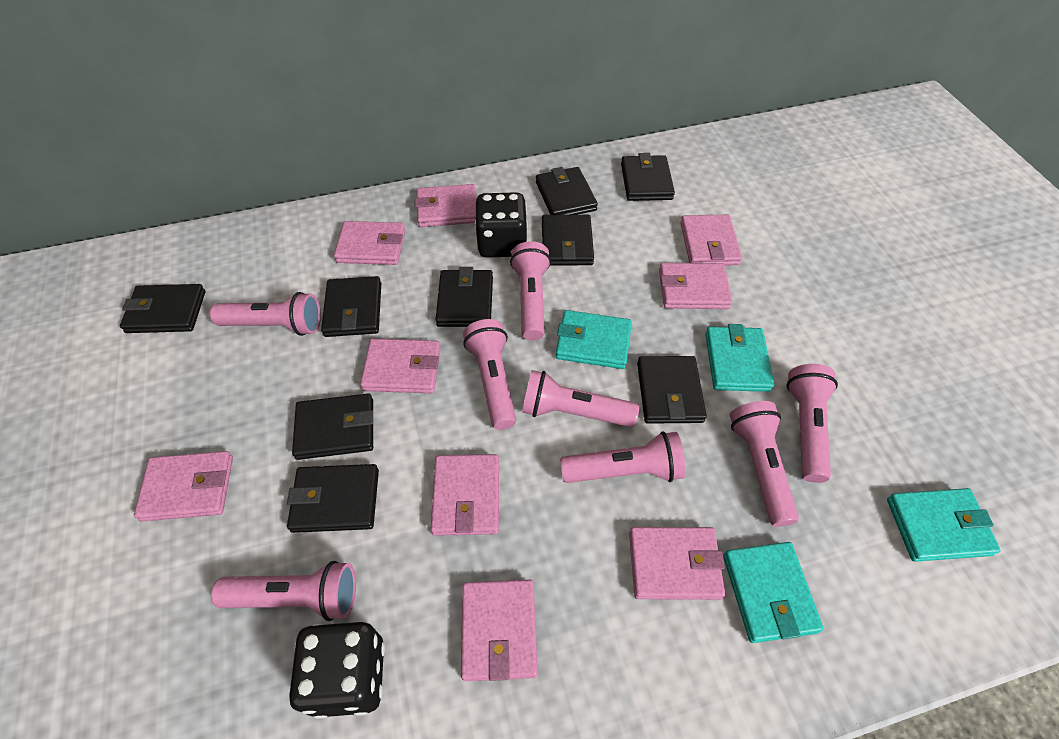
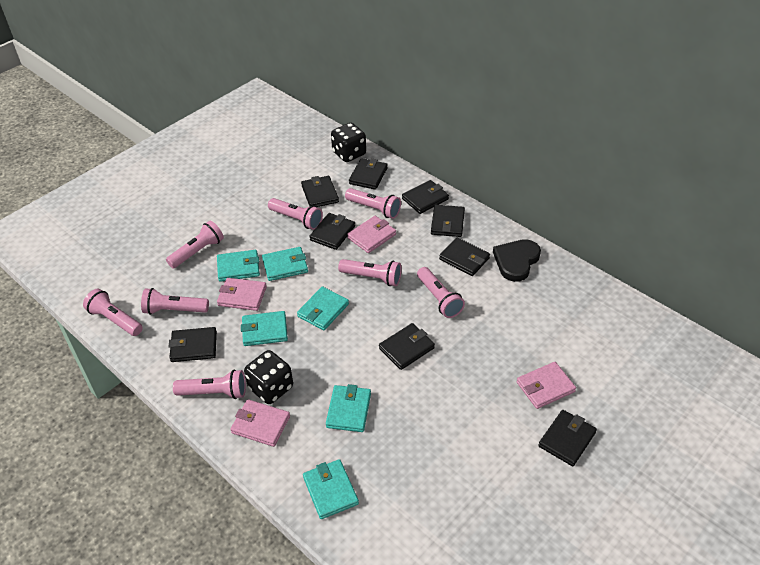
black heart: 0 -> 1
pink wallet: 9 -> 4
turquoise wallet: 4 -> 6

